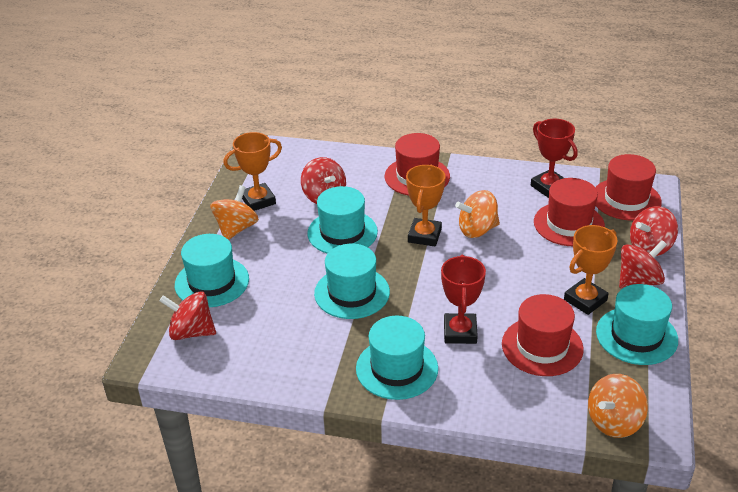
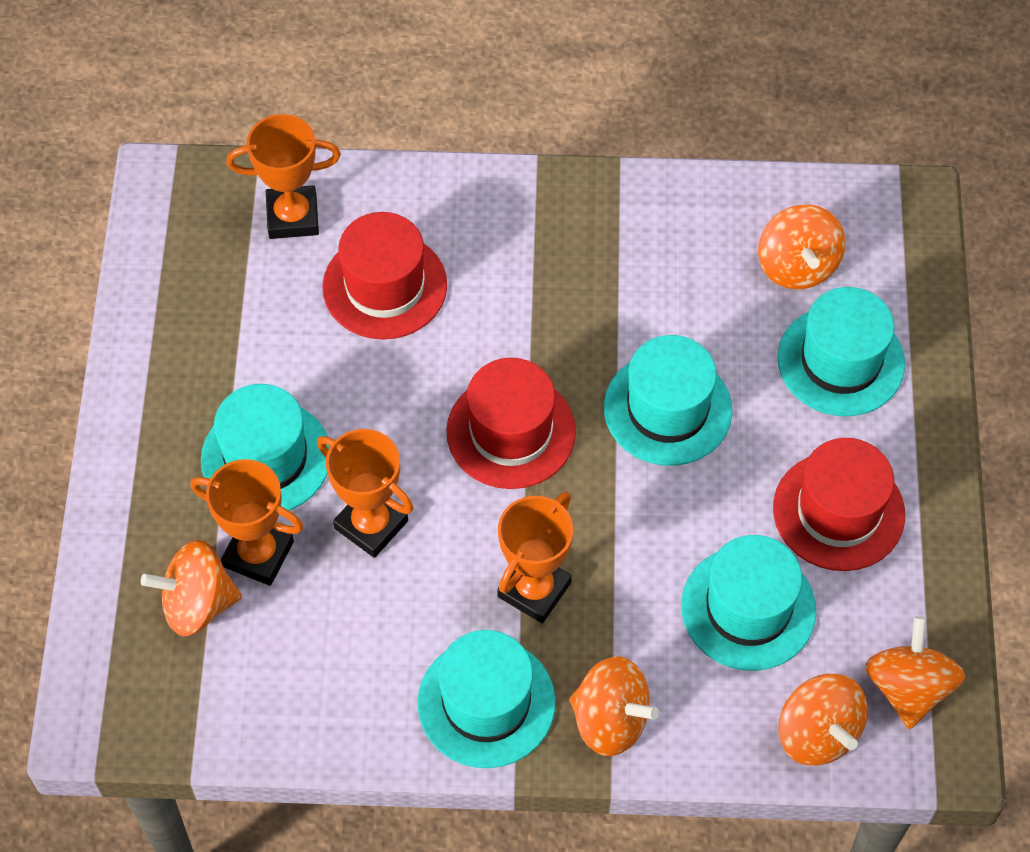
orange spinning top: 3 -> 5
orange trophy: 3 -> 4
red hat: 4 -> 3
red spinning top: 4 -> 0
red trophy: 2 -> 0

